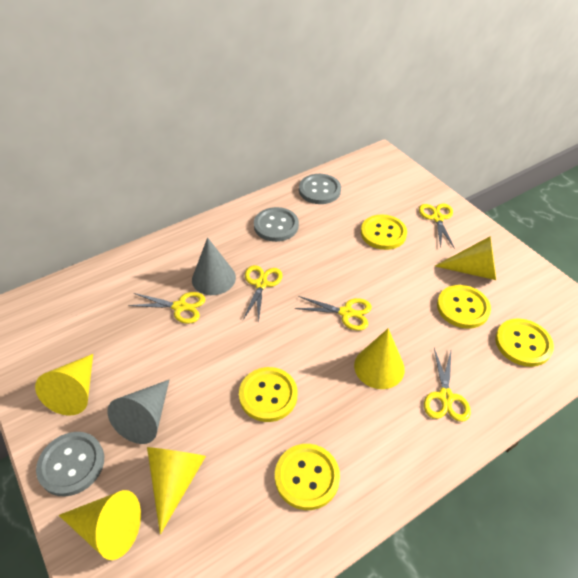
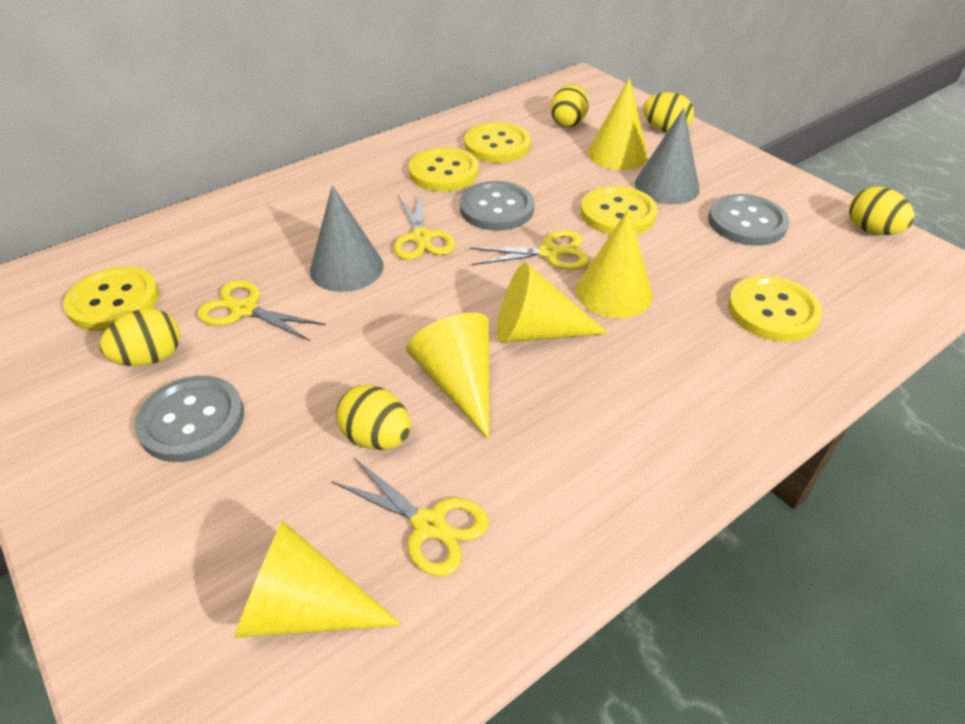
yellow egg: 0 -> 5
yellow scissors: 5 -> 4

